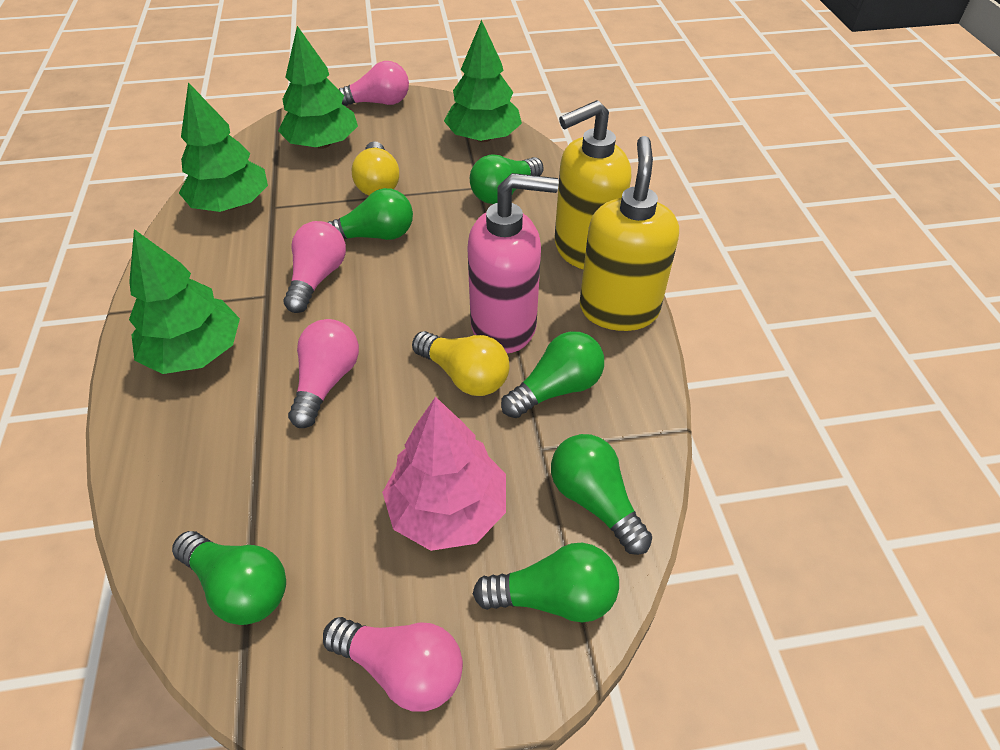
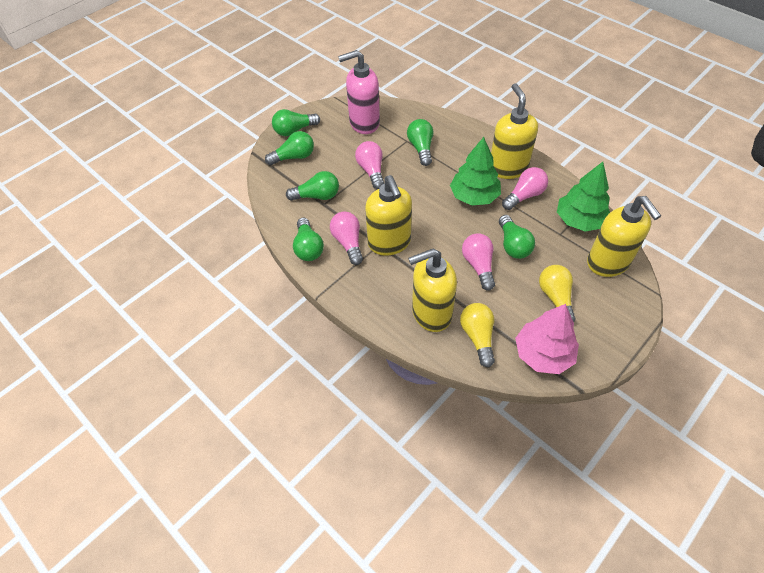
green tree: 4 -> 2
yellow soap dispenser: 2 -> 4

